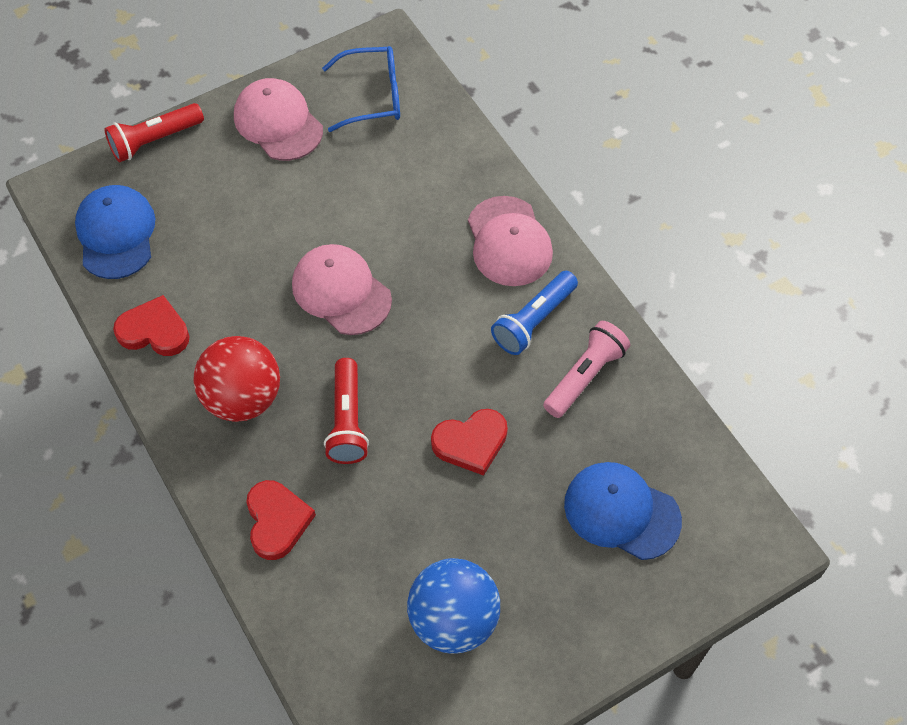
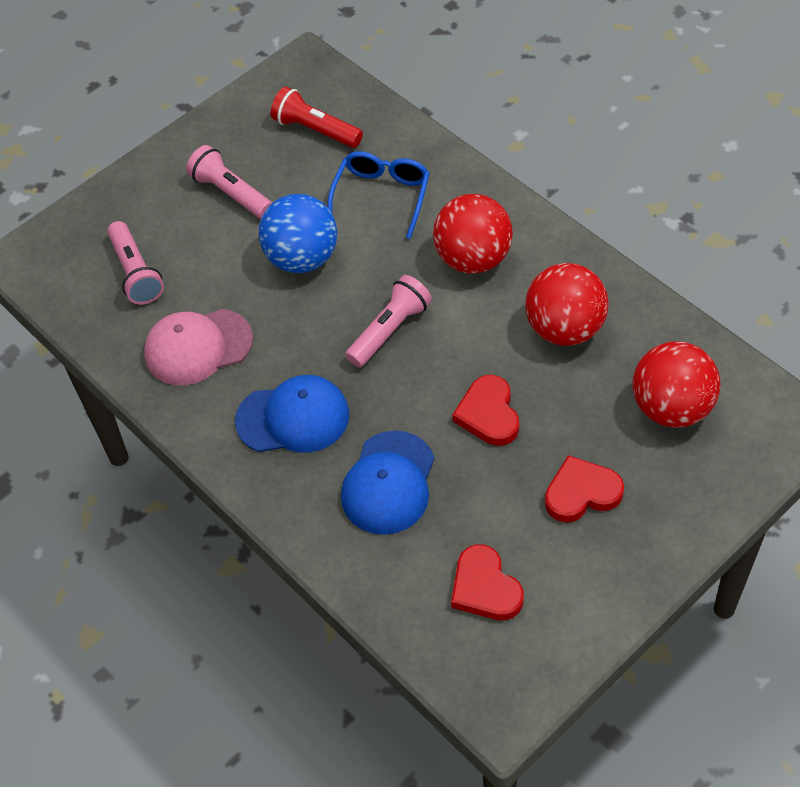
blue flashlight: 1 -> 0
pink cap: 3 -> 1
pink flashlight: 1 -> 3
red ball: 1 -> 3
red flashlight: 2 -> 1

